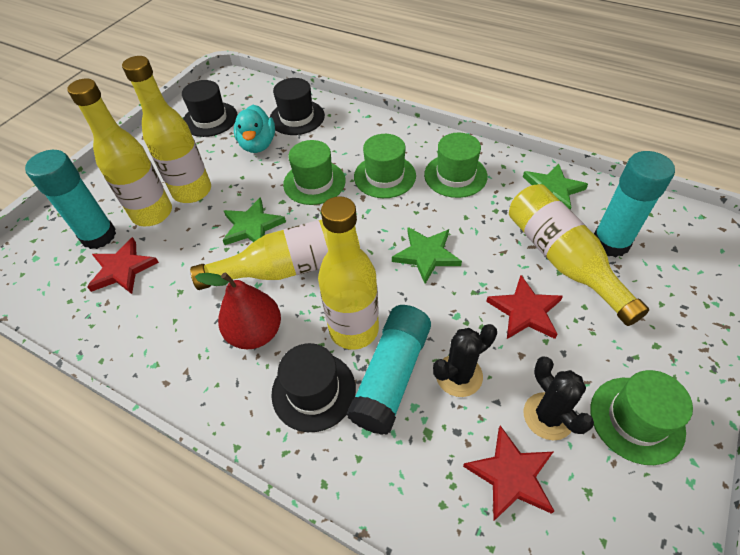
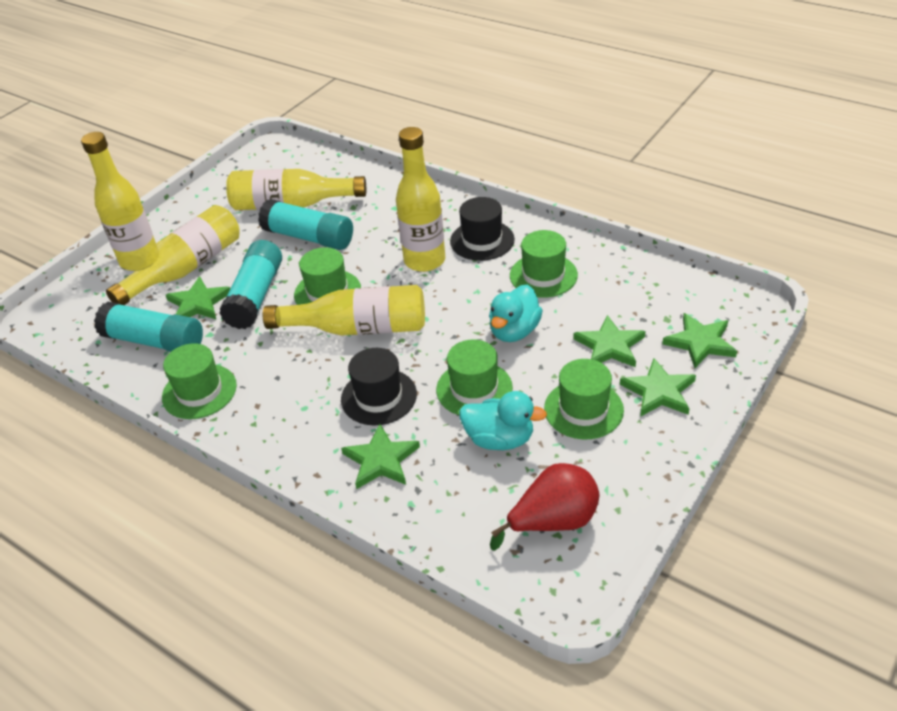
black cactus: 2 -> 0
black hat: 3 -> 2
green hat: 4 -> 5
green star: 3 -> 5
red star: 3 -> 0
turquoise duck: 1 -> 2

